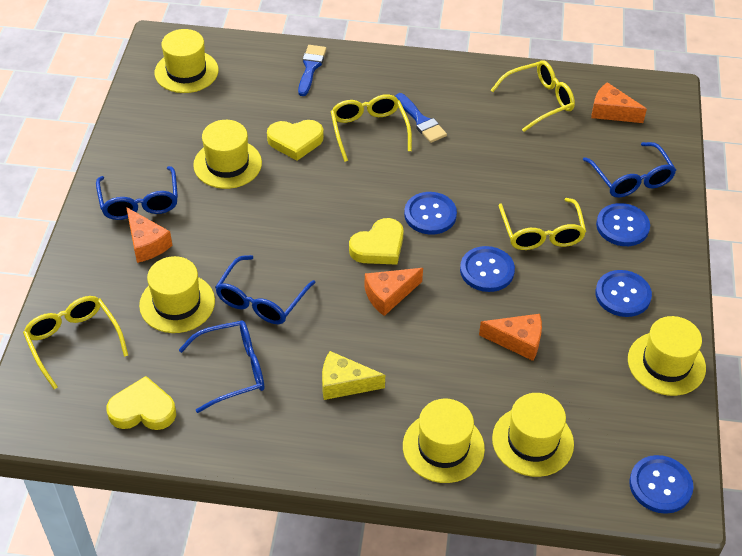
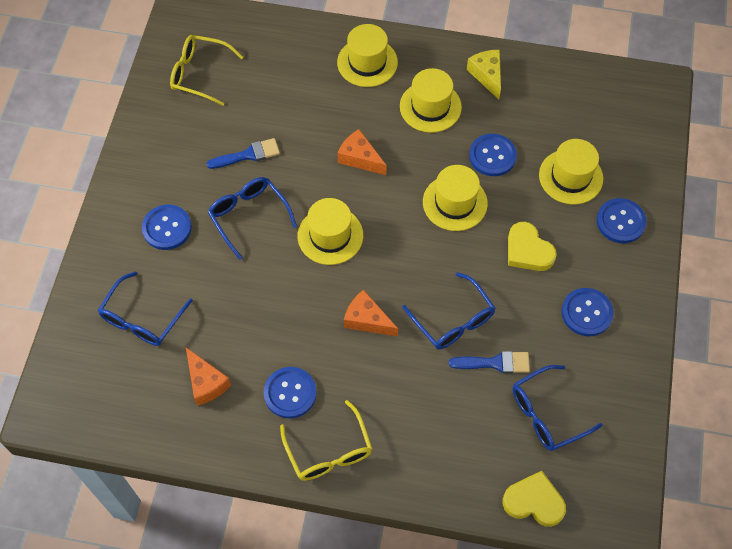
orange cheese: 4 -> 3
yellow glasses: 4 -> 2
yellow hat: 6 -> 5
yellow heart: 3 -> 2

